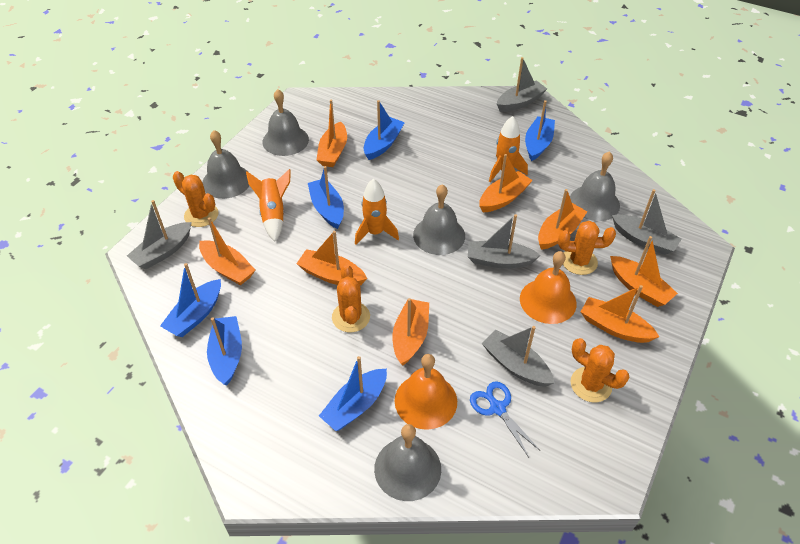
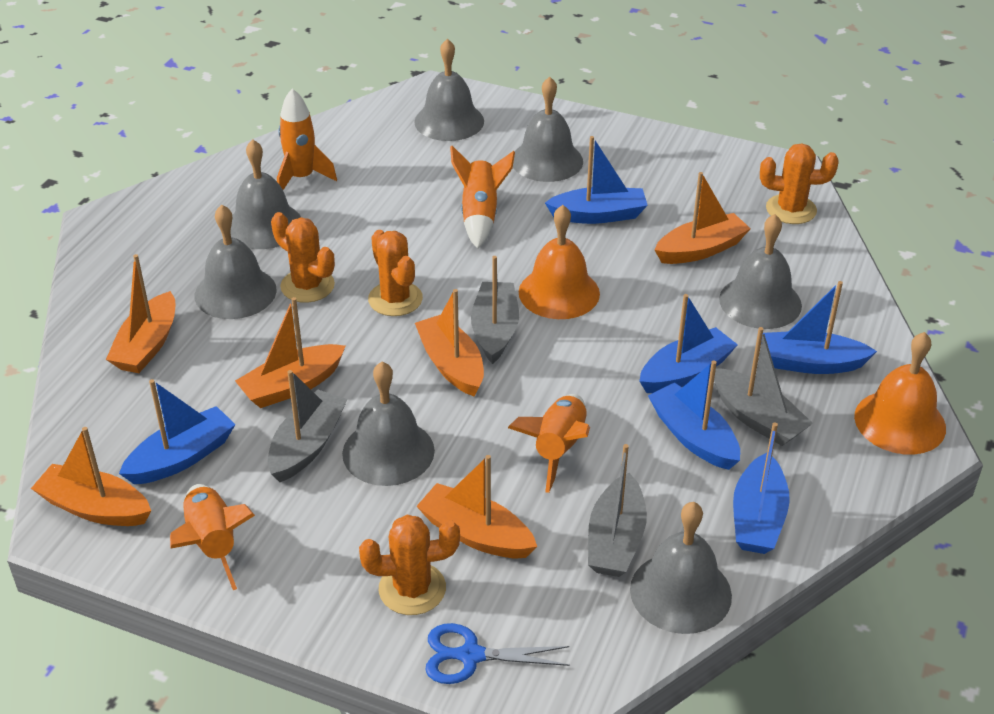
grey bell: 5 -> 7
grey boat: 5 -> 4
orange boat: 8 -> 6
orange rocket: 3 -> 4

